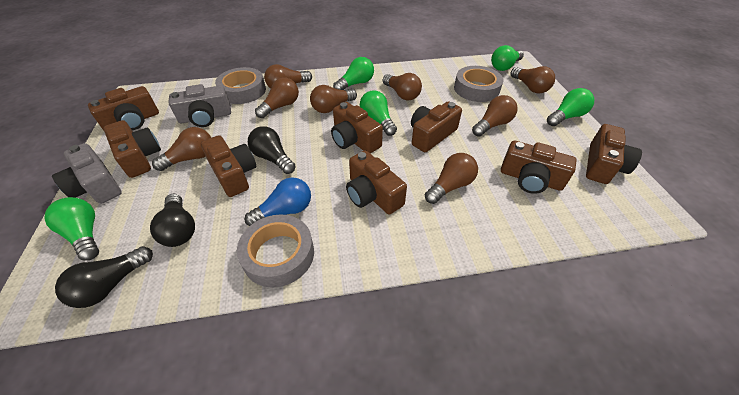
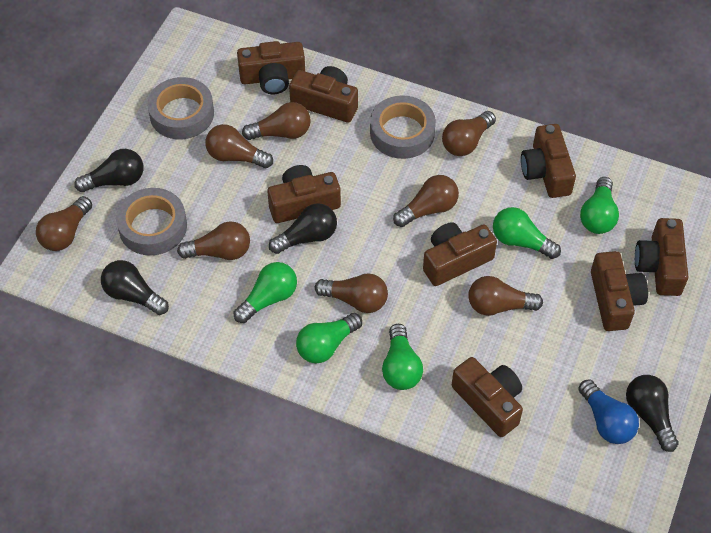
black light bulb: 3 -> 4
grey camera: 2 -> 0

